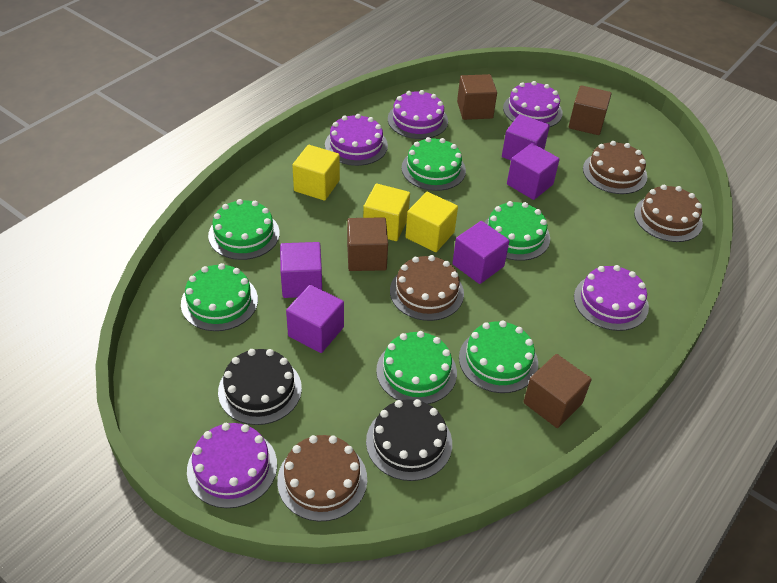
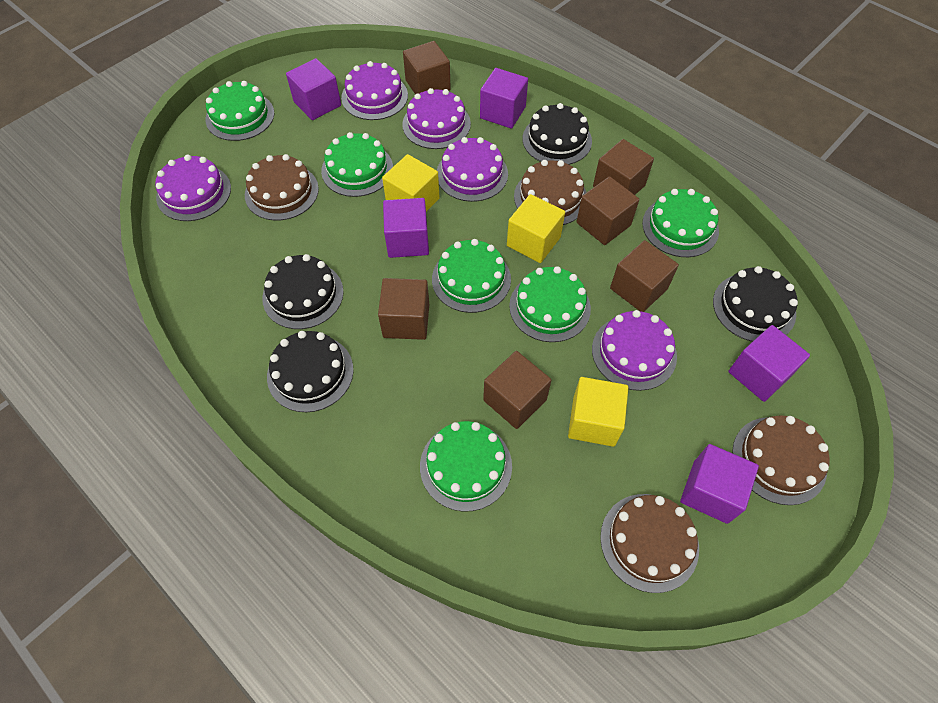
black cake: 2 -> 4
brown cube: 4 -> 6

